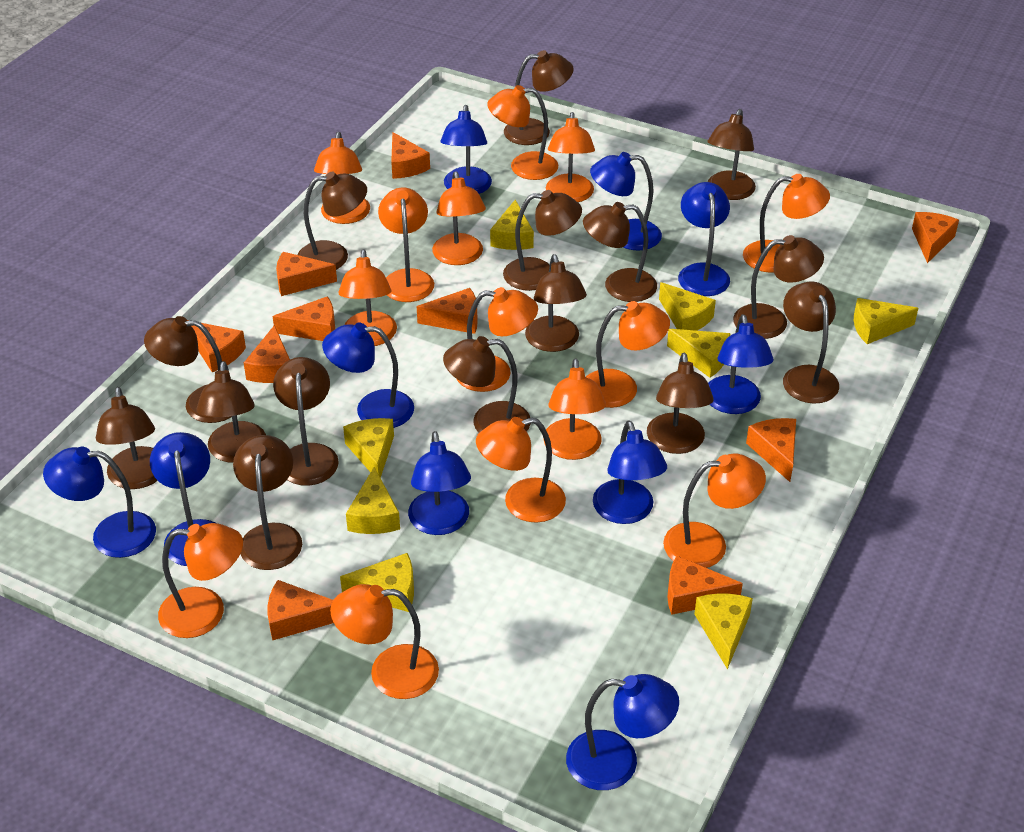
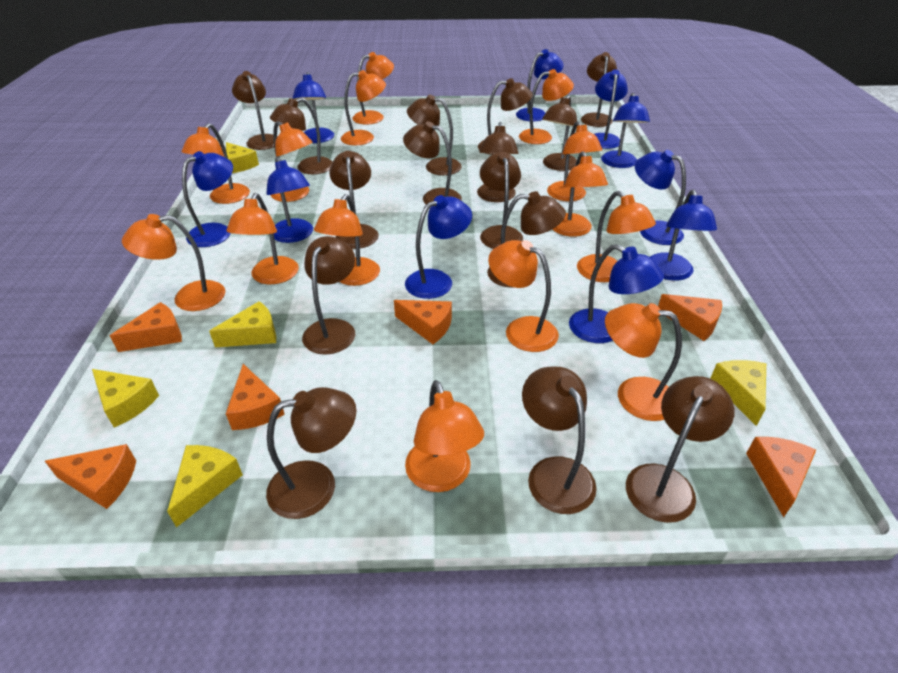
orange cheese: 10 -> 6
yellow cheese: 8 -> 5

